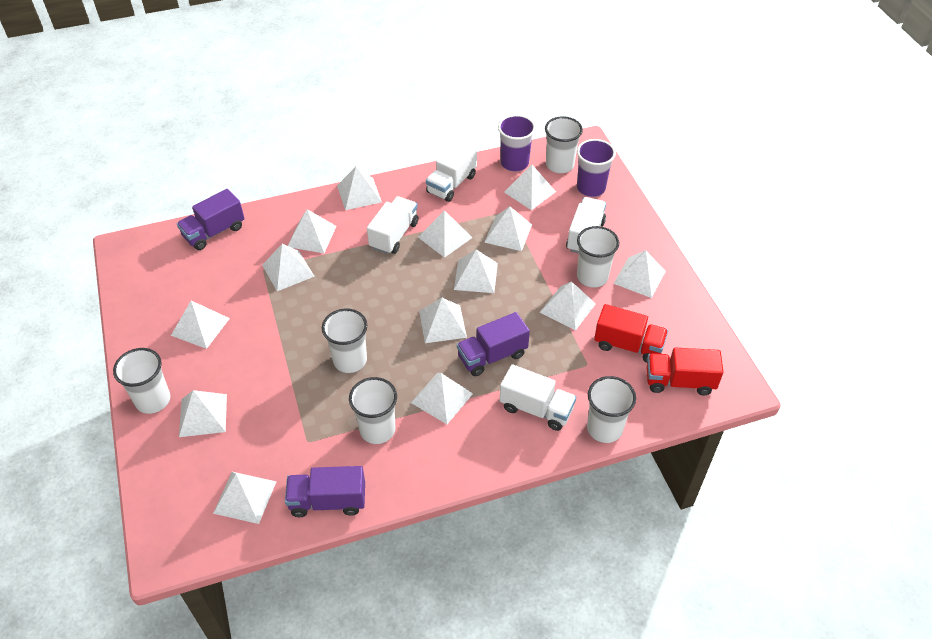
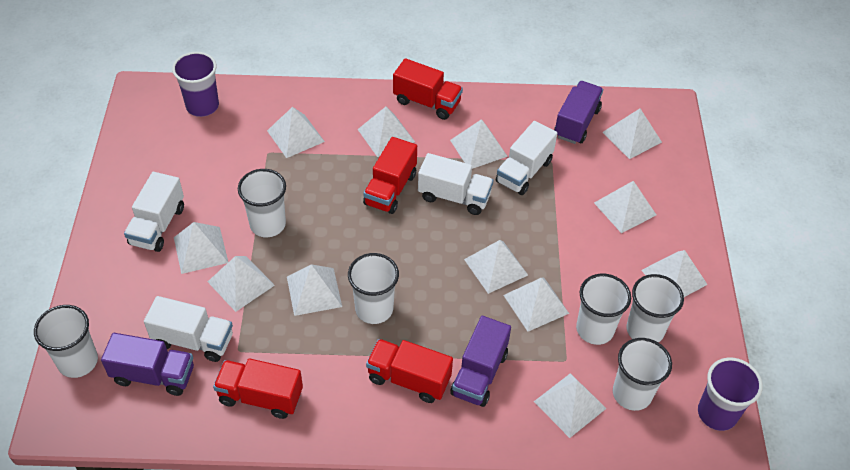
red truck: 2 -> 4
white pyramid: 14 -> 12

